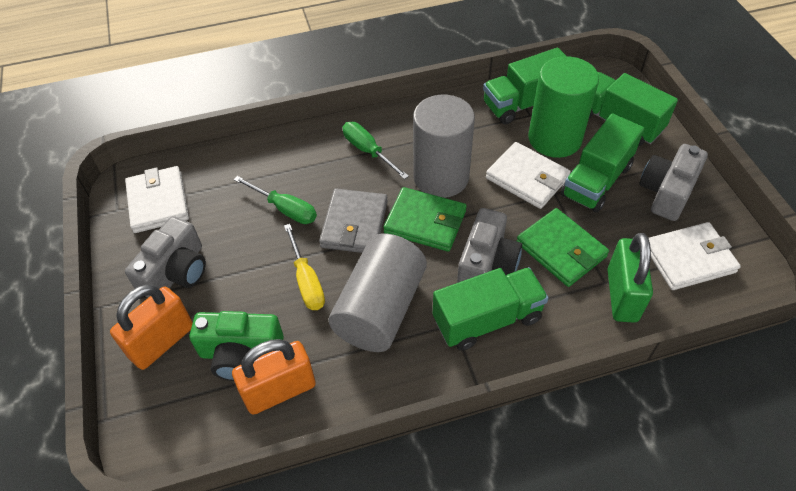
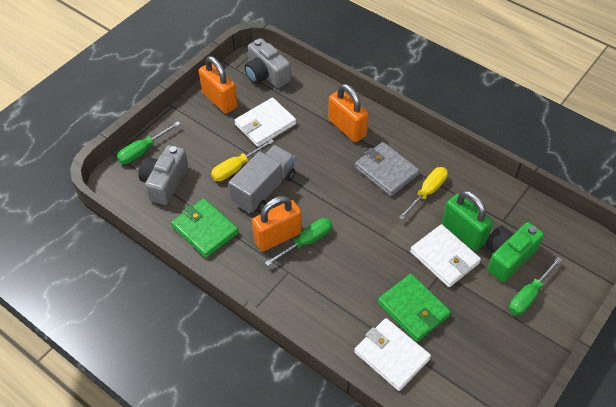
green cylinder: 1 -> 0
green screwdriver: 2 -> 3
green truck: 4 -> 0
grey camera: 3 -> 2
grey cylinder: 2 -> 0
grey truck: 0 -> 1
orange padlock: 2 -> 3
yellow screwdriver: 1 -> 2

